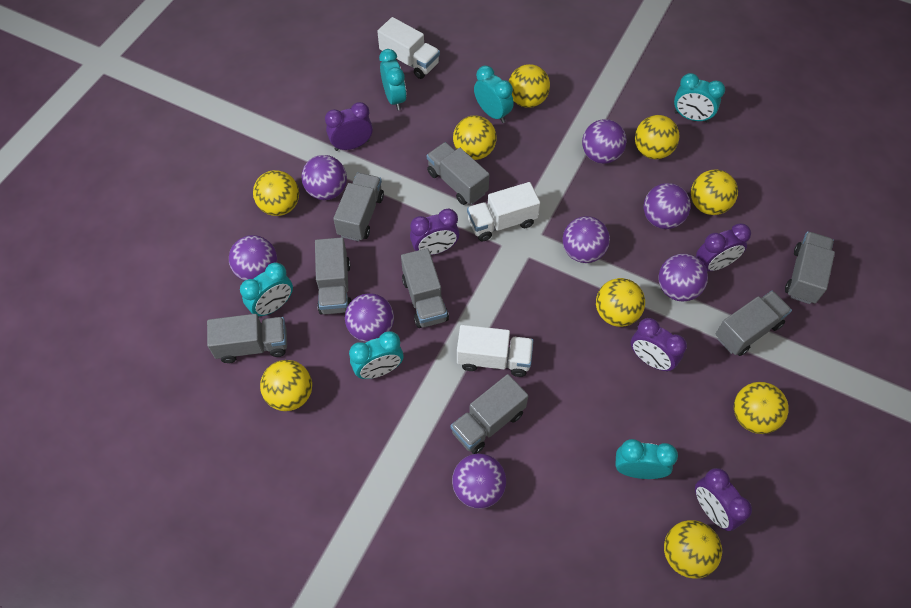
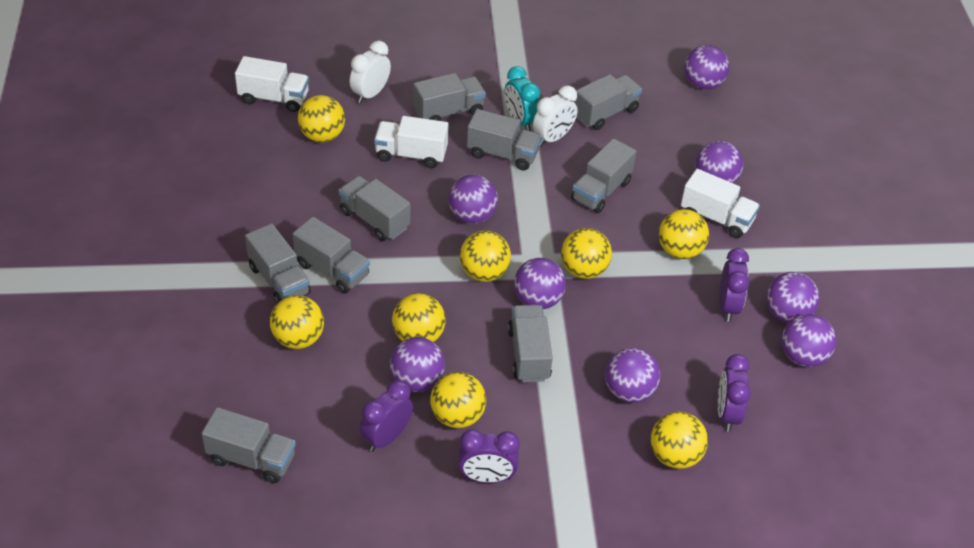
grey truck: 8 -> 9
purple clock: 5 -> 4
turquoise clock: 6 -> 1
white clock: 0 -> 2
yellow ball: 9 -> 8

